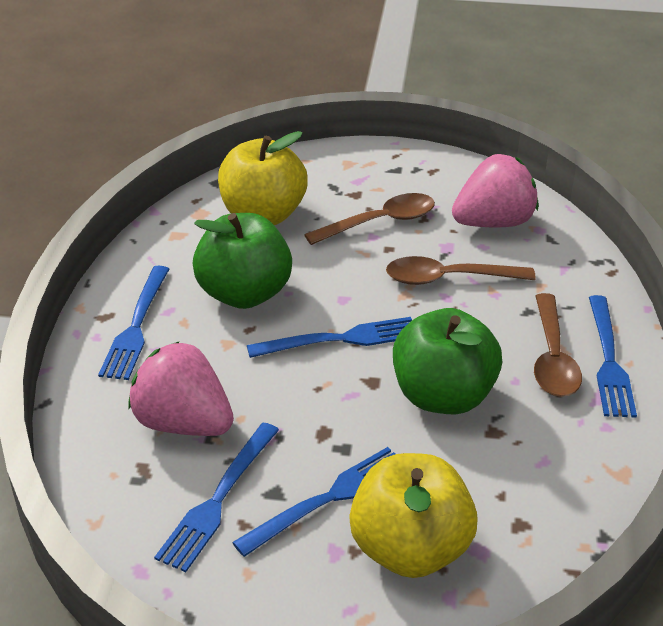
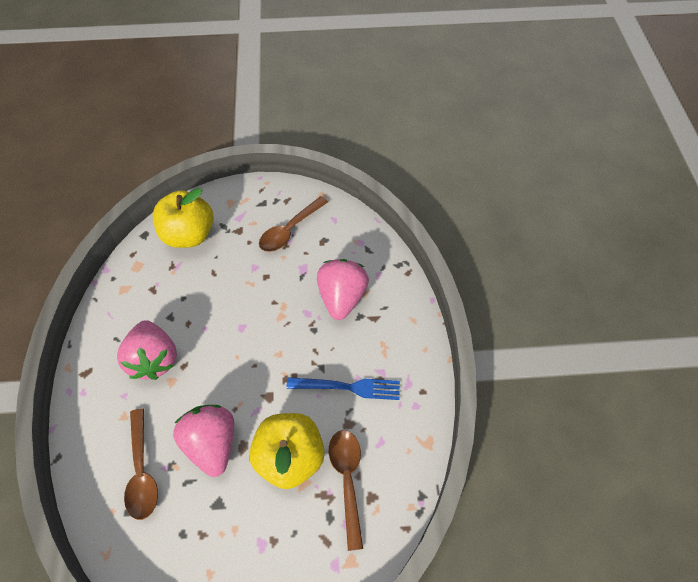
blue fork: 5 -> 1
green apple: 2 -> 0
pink strawberry: 2 -> 3

